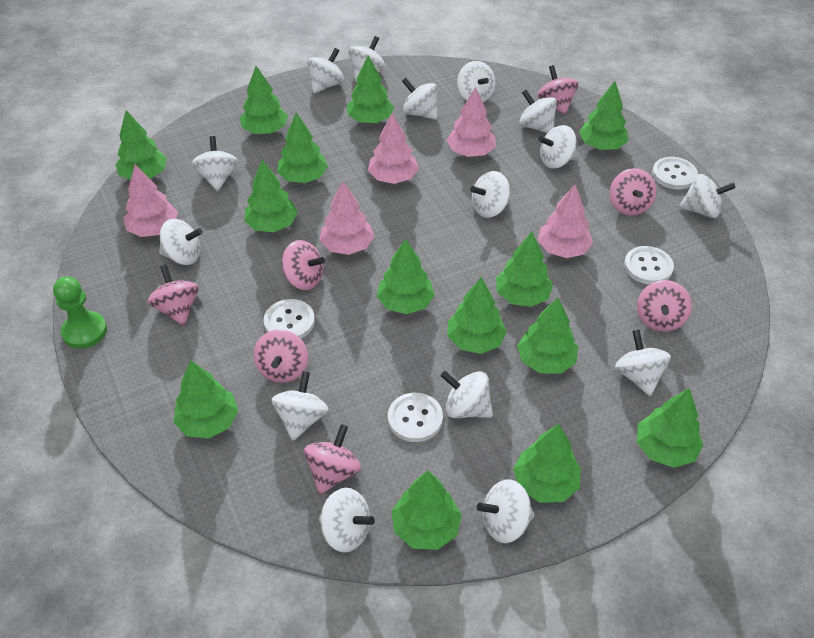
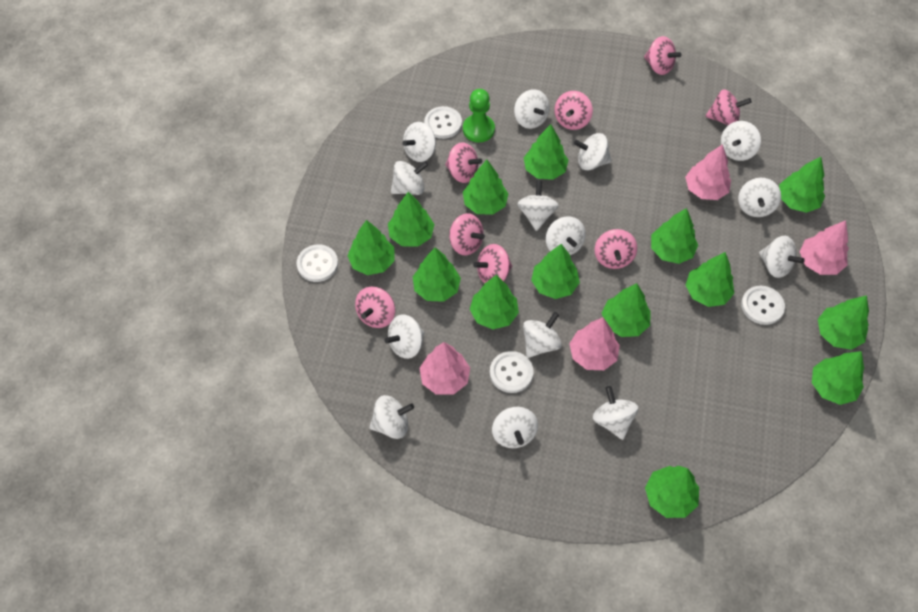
pink spinning top: 7 -> 8
pink tree: 5 -> 4
white spinning top: 15 -> 14

